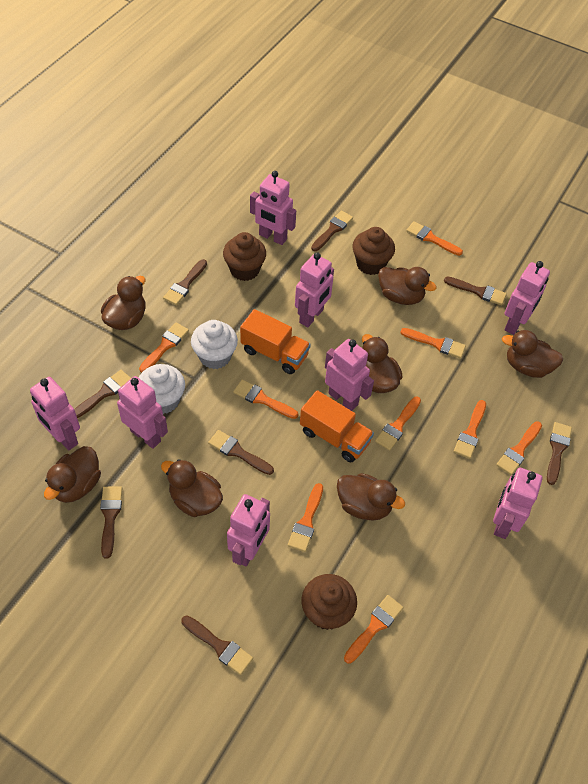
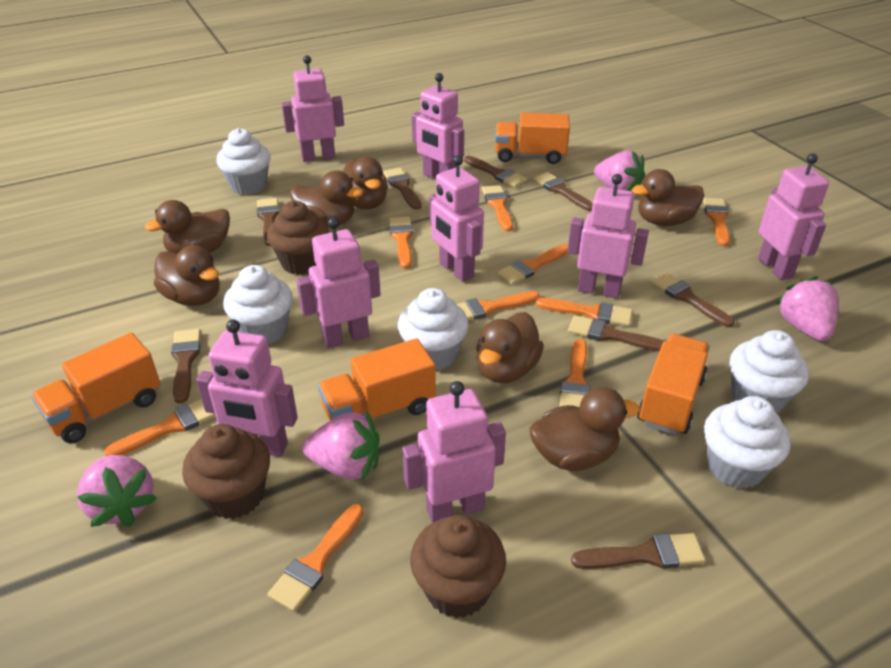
orange truck: 2 -> 4
pink strawberry: 0 -> 4
white cupcake: 2 -> 5

